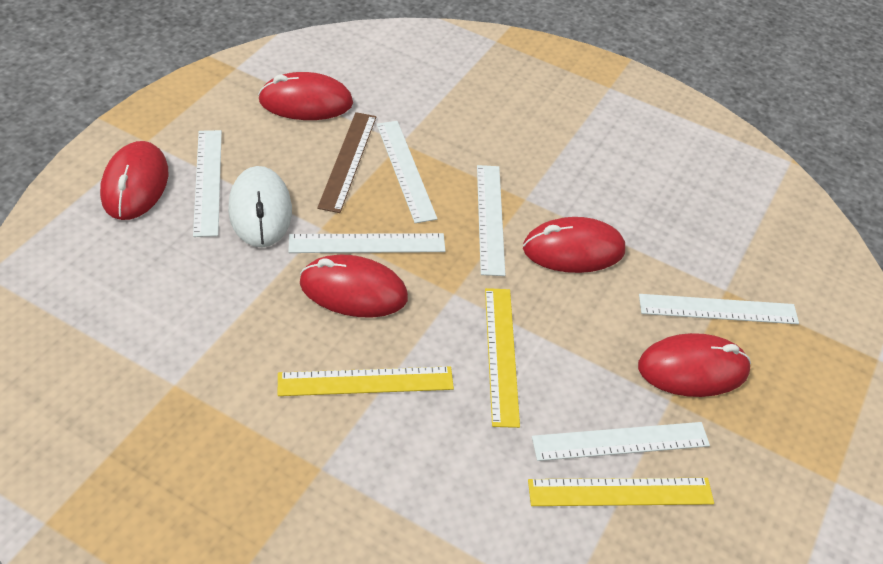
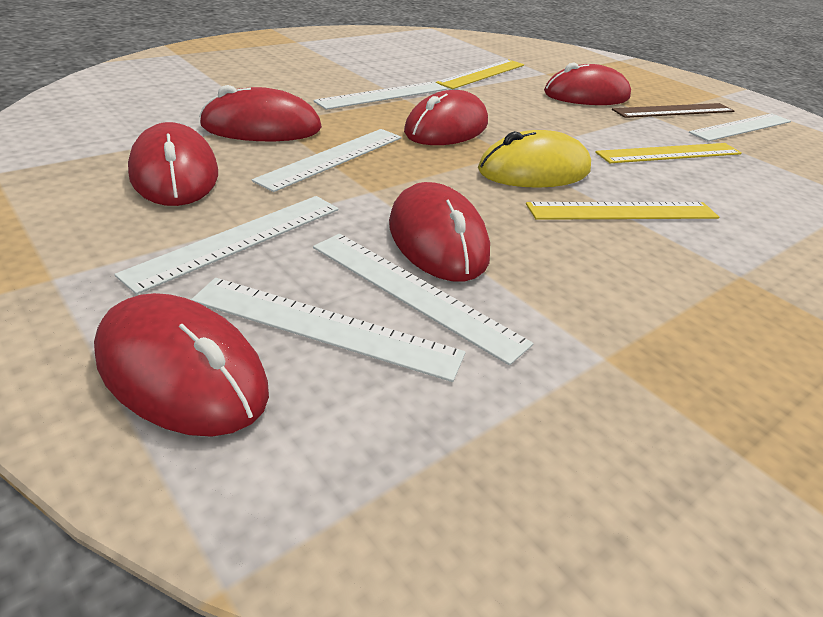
red mouse: 5 -> 6
white mouse: 1 -> 0
yellow mouse: 0 -> 1

